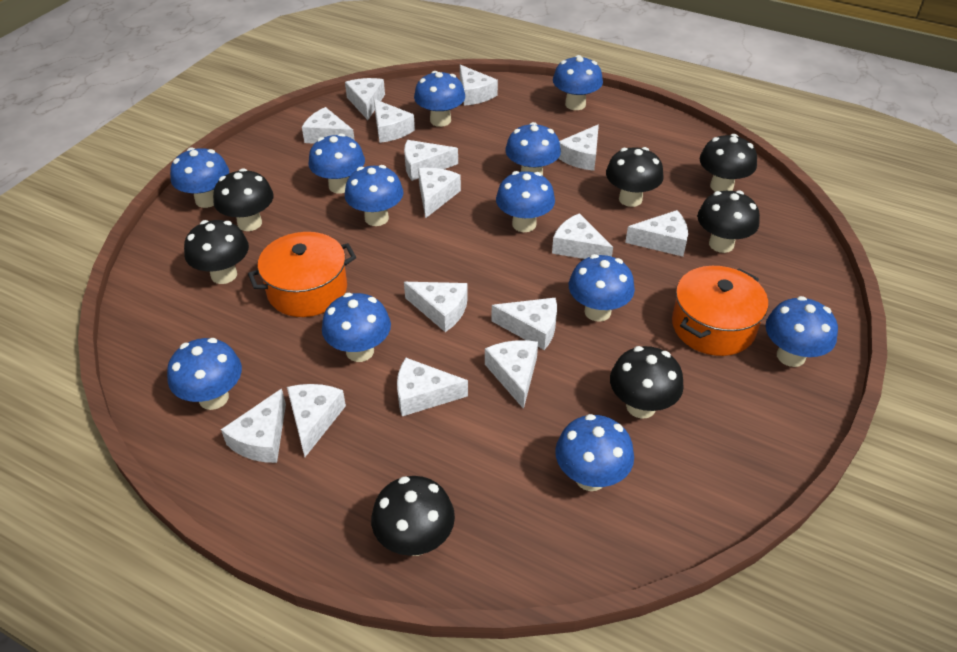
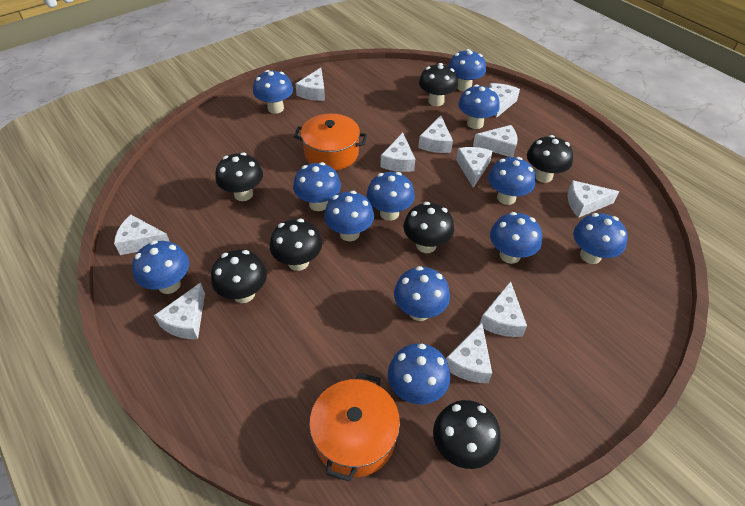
white cheese: 15 -> 11

